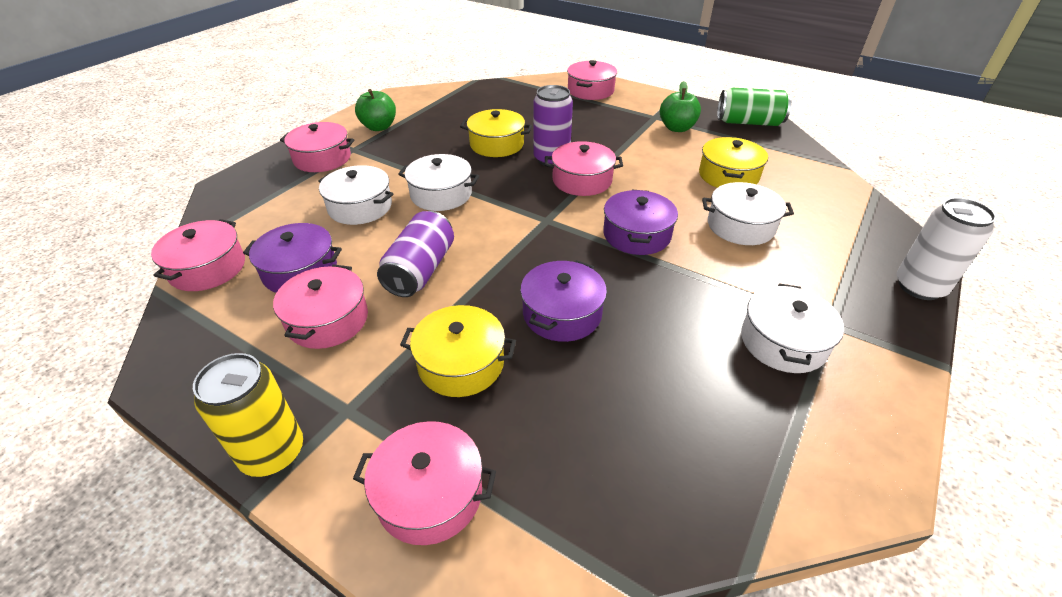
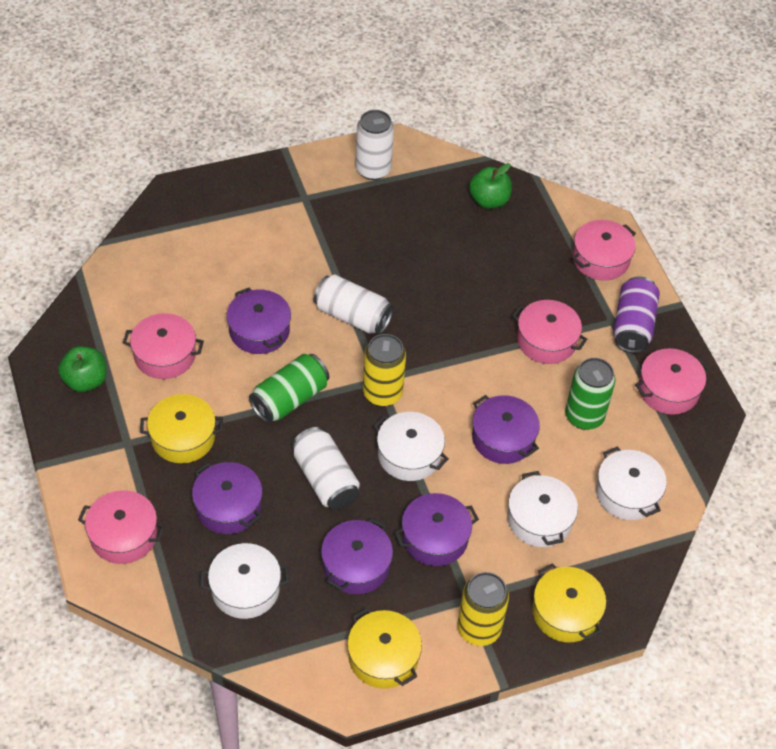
green can: 1 -> 2
pink pot: 6 -> 5
purple can: 2 -> 1
purple pot: 3 -> 5
white can: 1 -> 3
yellow can: 1 -> 2

